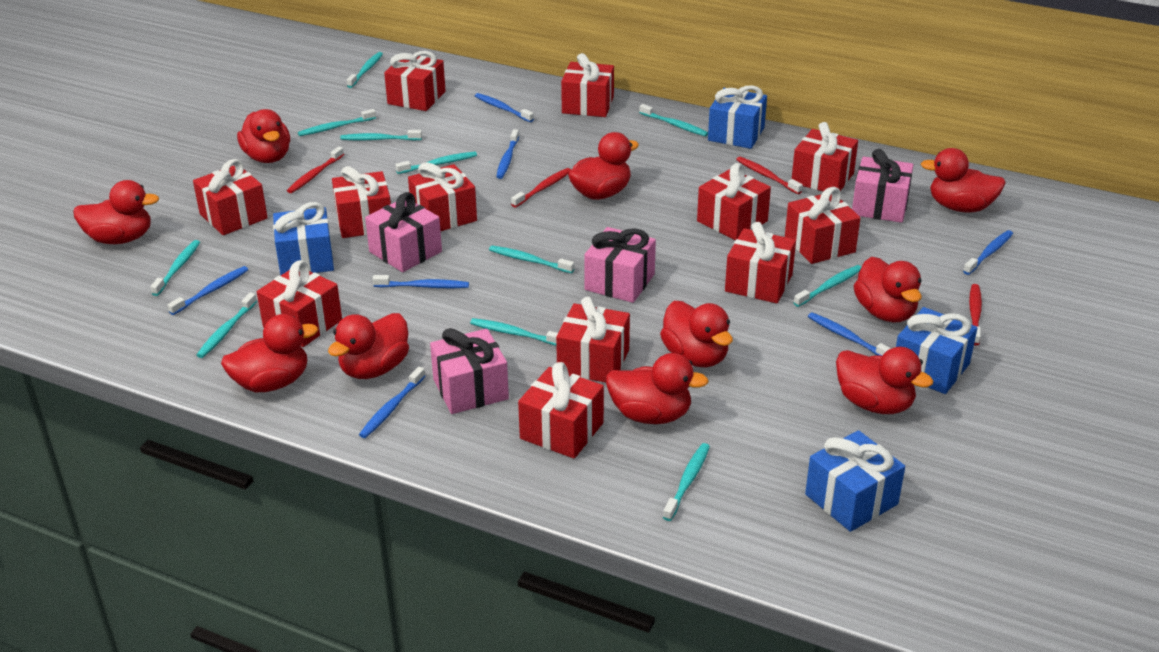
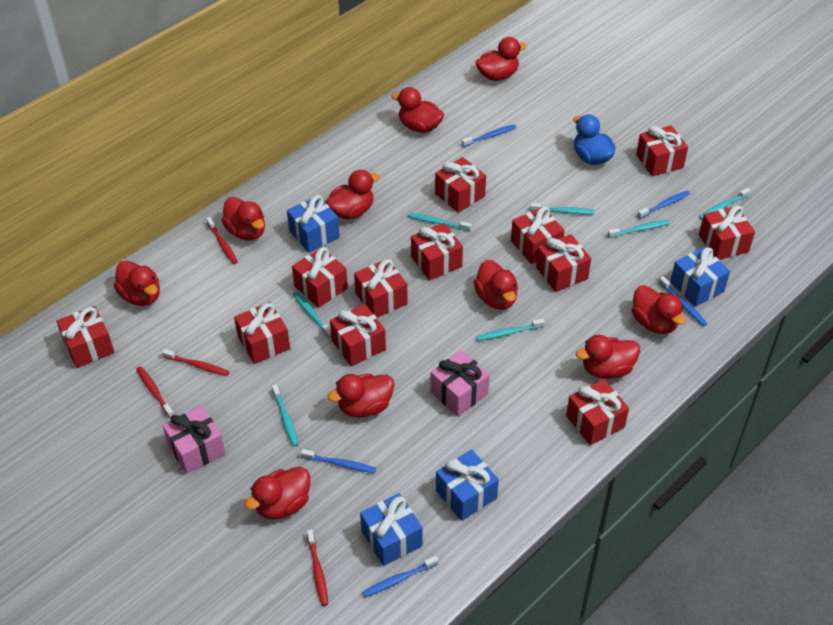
blue duck: 0 -> 1
blue toothbrush: 7 -> 5
pink gift: 4 -> 2
turquoise toothbrush: 11 -> 7

